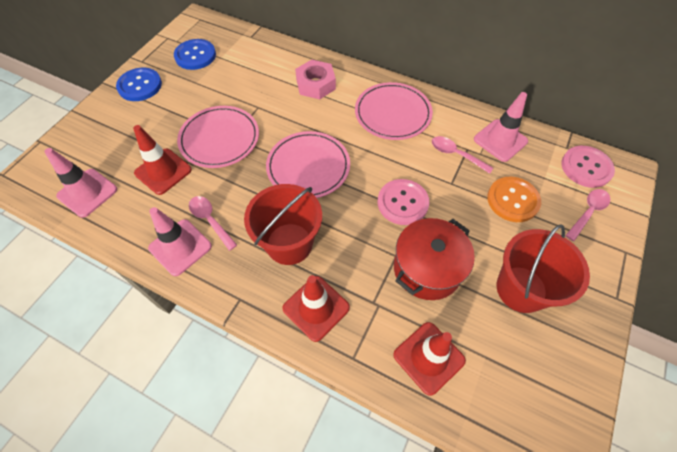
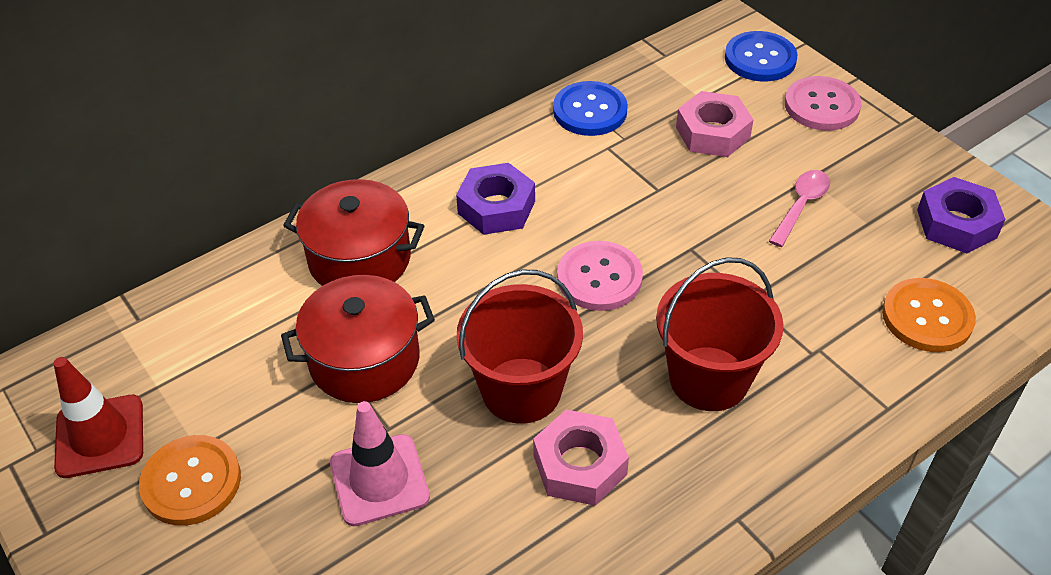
orange button: 1 -> 2
pink nut: 1 -> 2
pink plate: 3 -> 0
pink spoon: 3 -> 1
pink traffic cone: 3 -> 1
purple nut: 0 -> 2
red pot: 1 -> 2
red traffic cone: 3 -> 1

